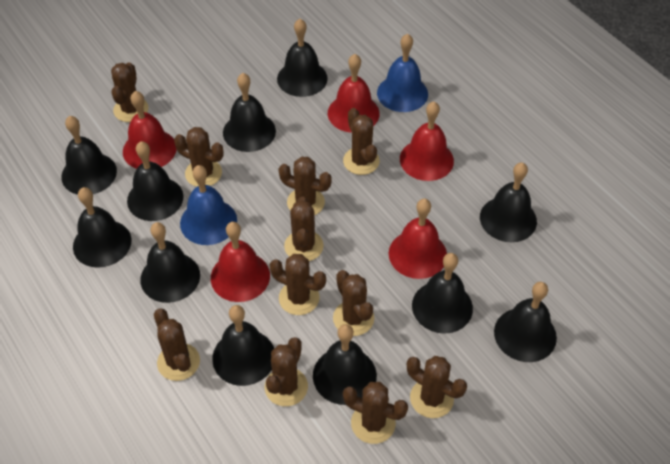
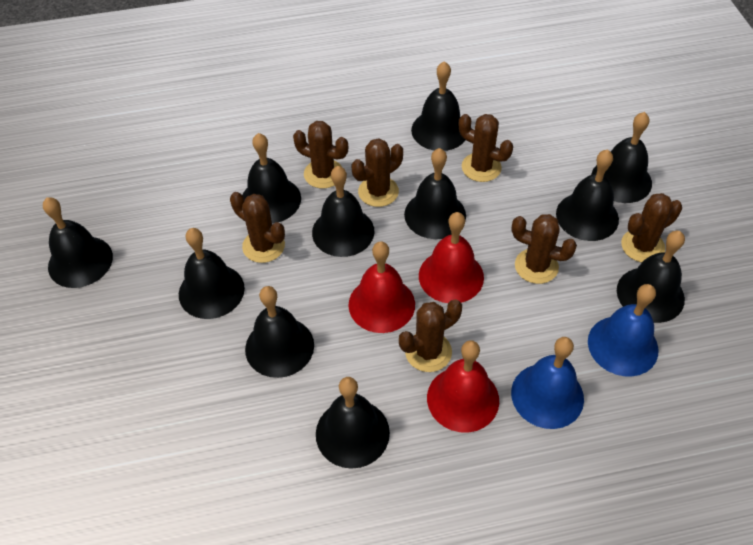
brown cactus: 11 -> 7
red bell: 5 -> 3

